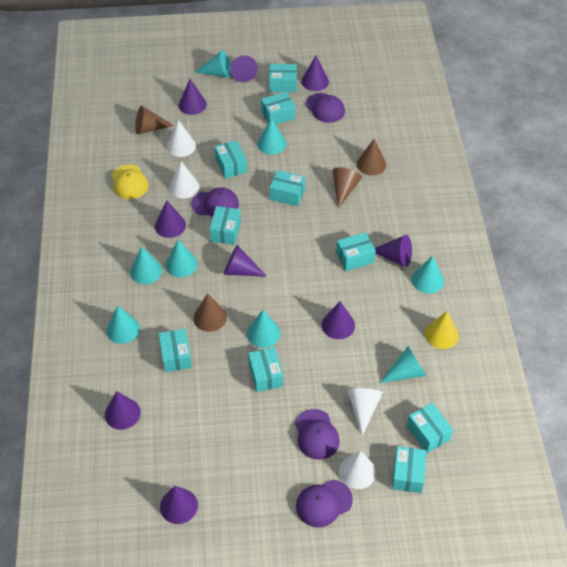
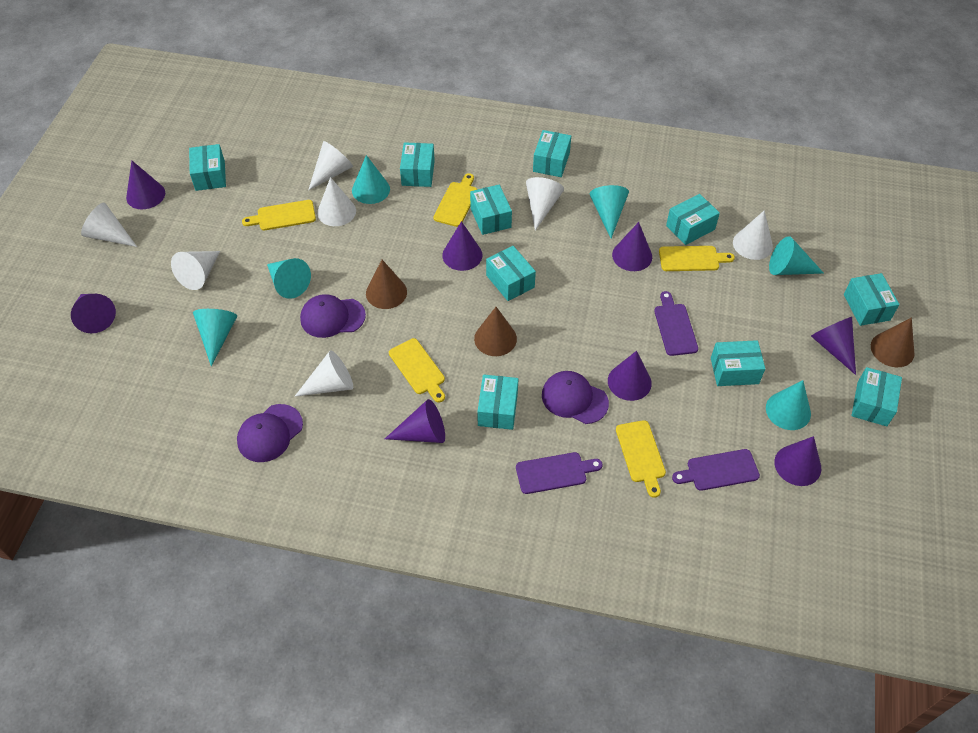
brown cone: 4 -> 3
purple cap: 4 -> 3
purple cone: 9 -> 8
purple cutting board: 0 -> 3
turquoise cone: 8 -> 6
white cone: 4 -> 7
yellow cap: 1 -> 0
yellow cone: 1 -> 0
yellow cutting board: 0 -> 5

